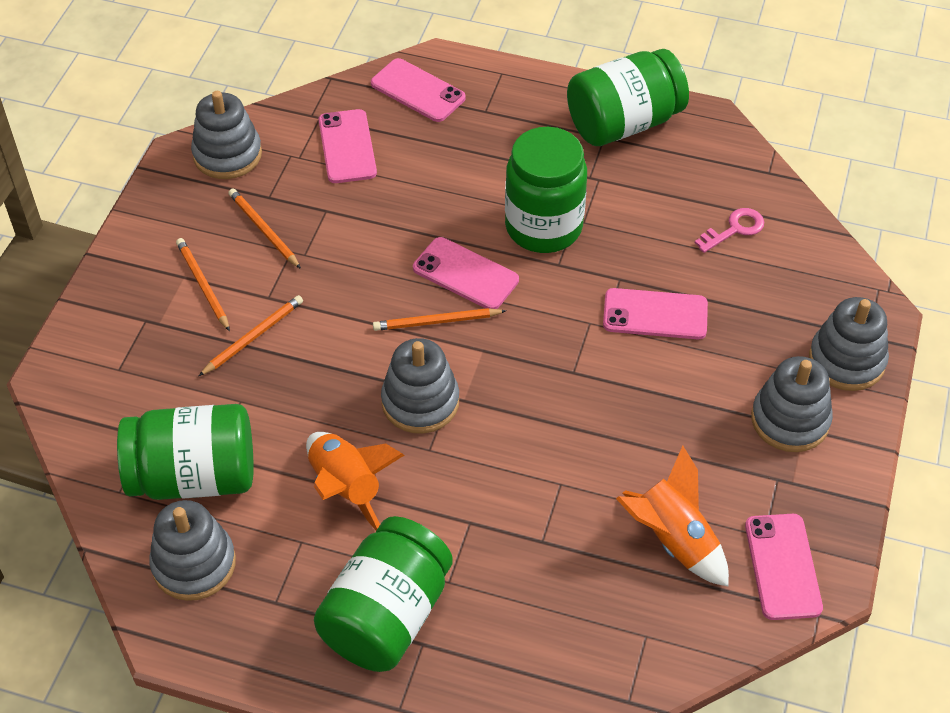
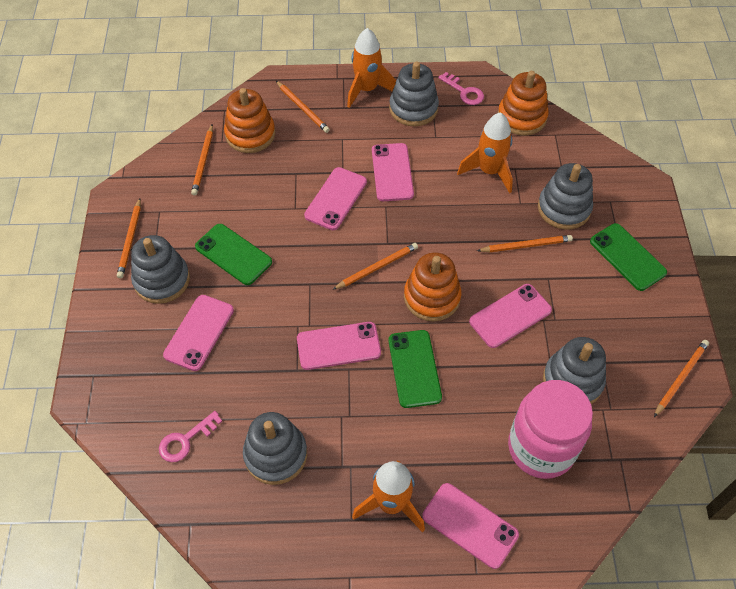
green jar: 4 -> 0
green phone: 0 -> 3
orange pencil: 4 -> 6
orange rocket: 2 -> 3
orange stacking toy: 0 -> 3
pink jar: 0 -> 1
pink key: 1 -> 2
pink phone: 5 -> 6

